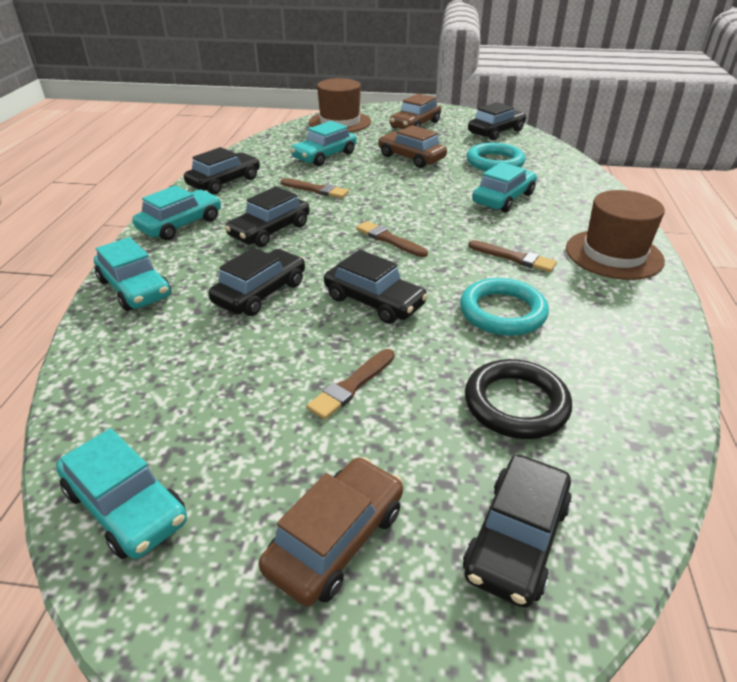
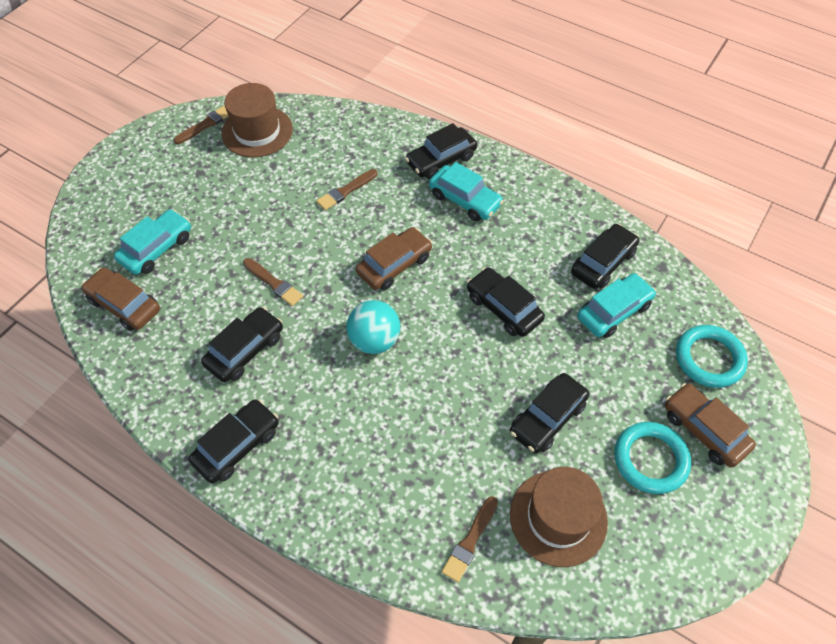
black ring: 1 -> 0
turquoise ball: 0 -> 1
turquoise car: 5 -> 3

